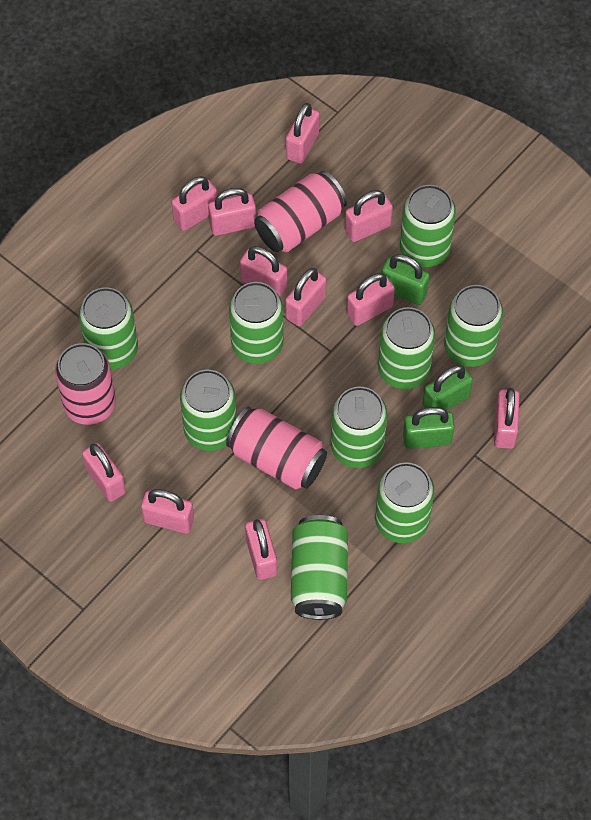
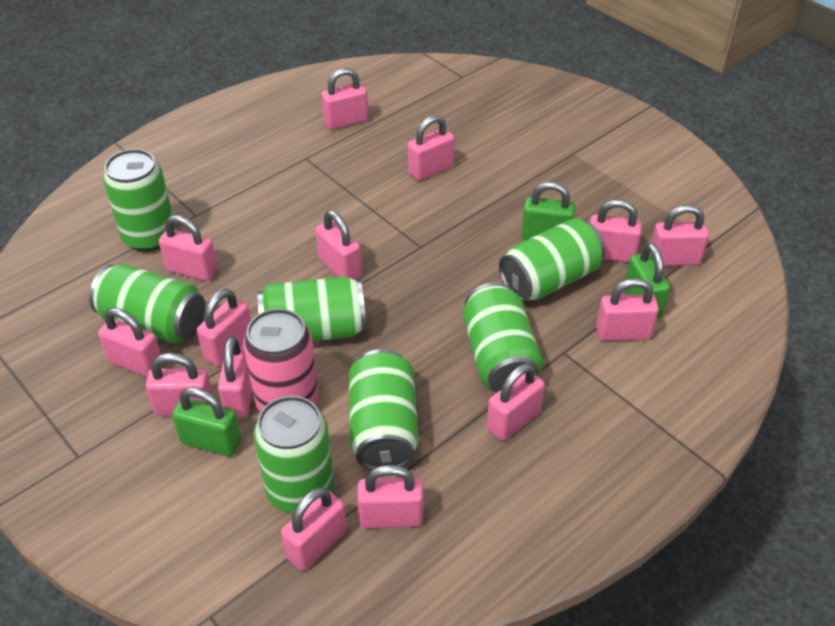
green can: 9 -> 7
pink can: 3 -> 1
pink padlock: 11 -> 14

